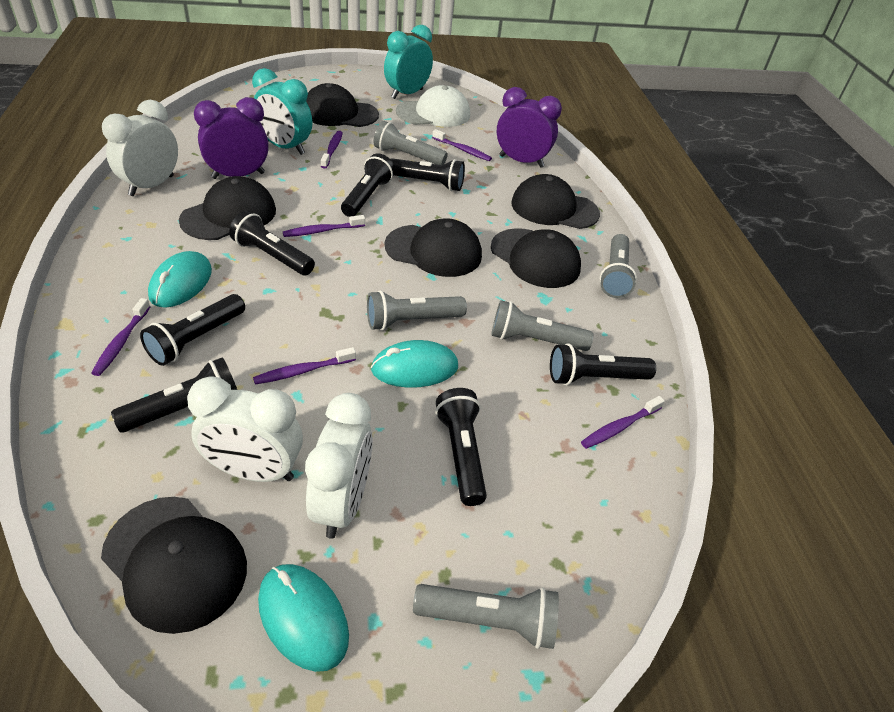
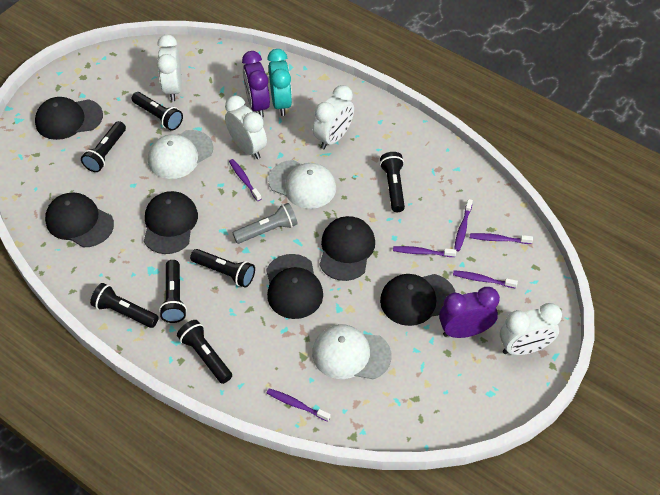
grey flashlight: 5 -> 1
turquoise clock: 2 -> 1
turquoise mouse: 3 -> 0
white cap: 1 -> 3
white clock: 3 -> 4

